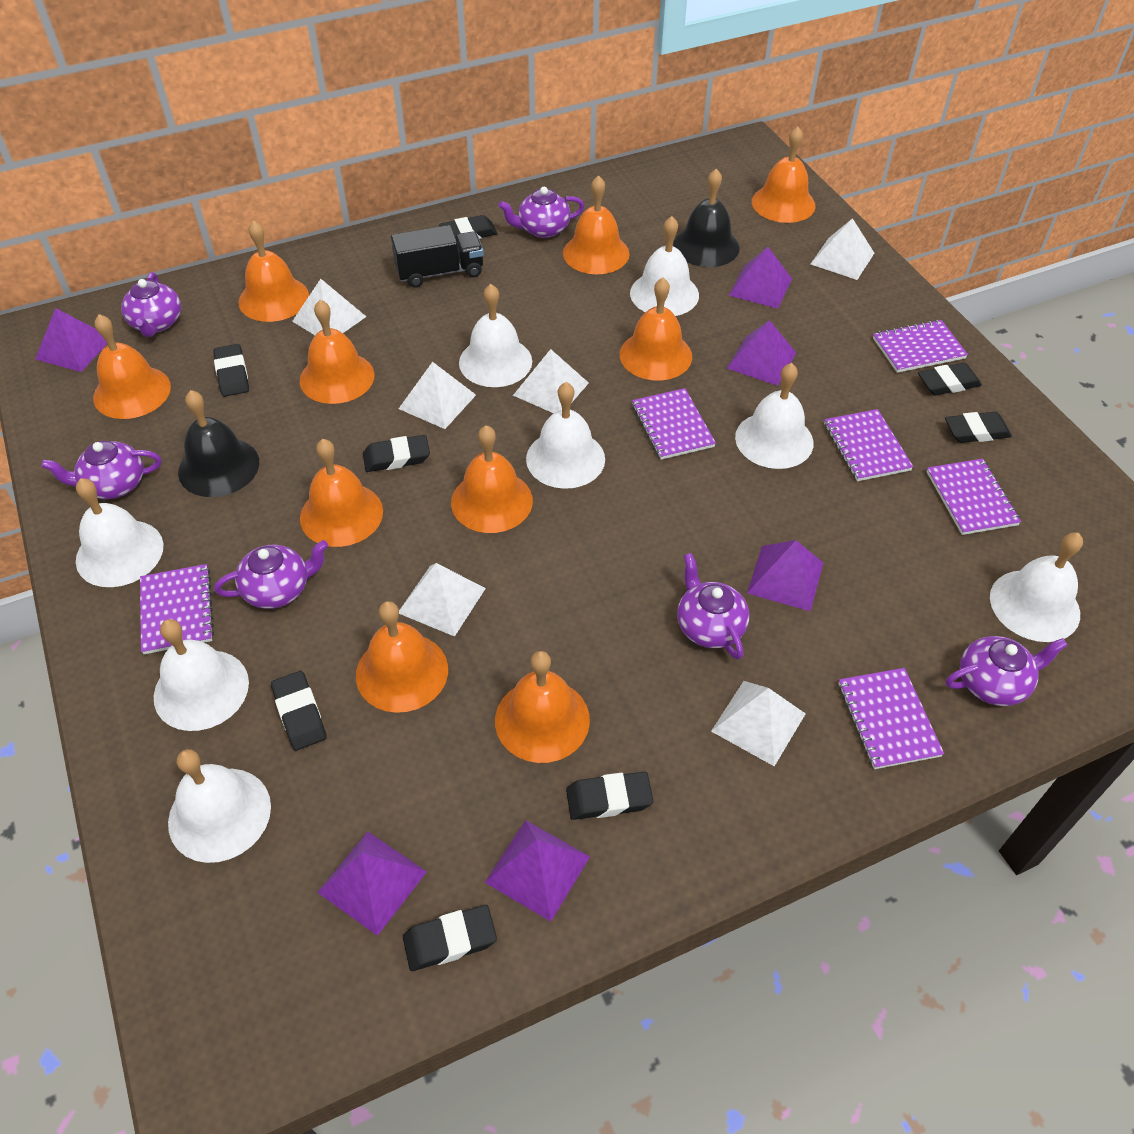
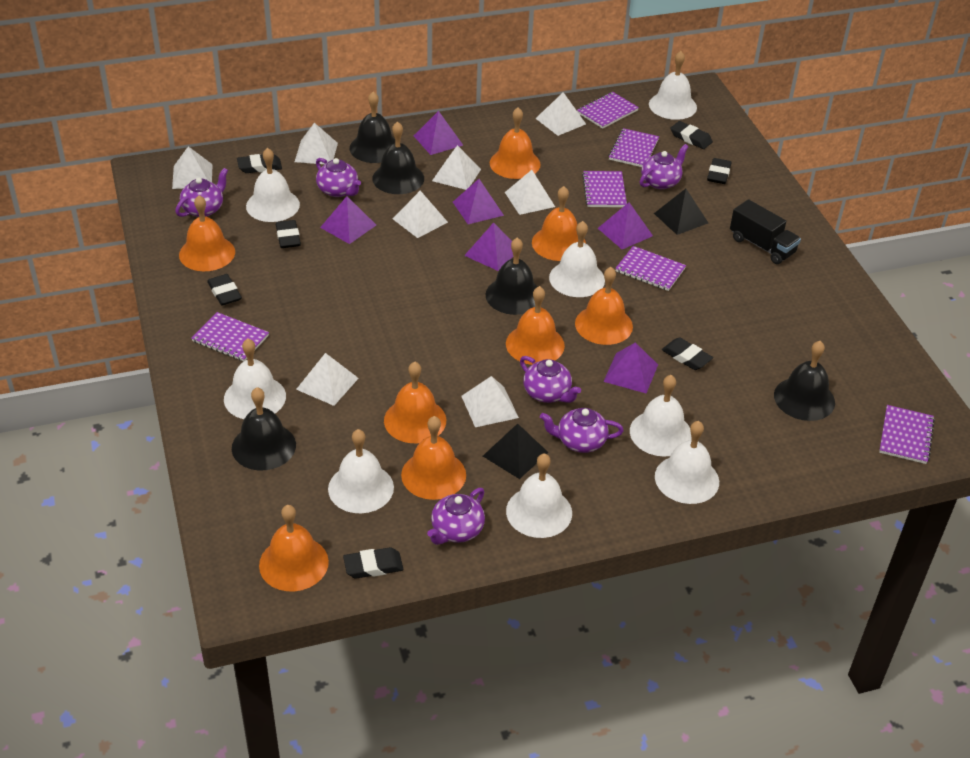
black bell: 2 -> 5
black eraser: 8 -> 7
black pyramid: 0 -> 2
orange bell: 10 -> 8
white pyramid: 6 -> 8

